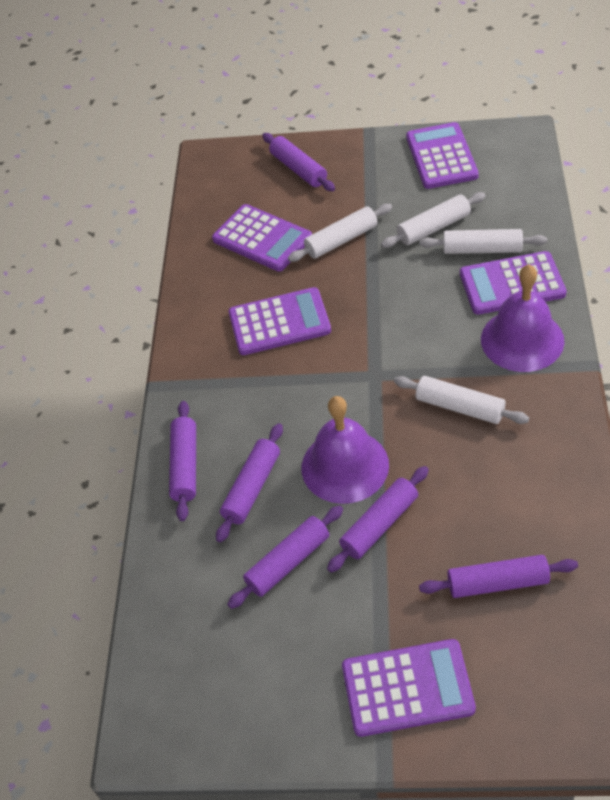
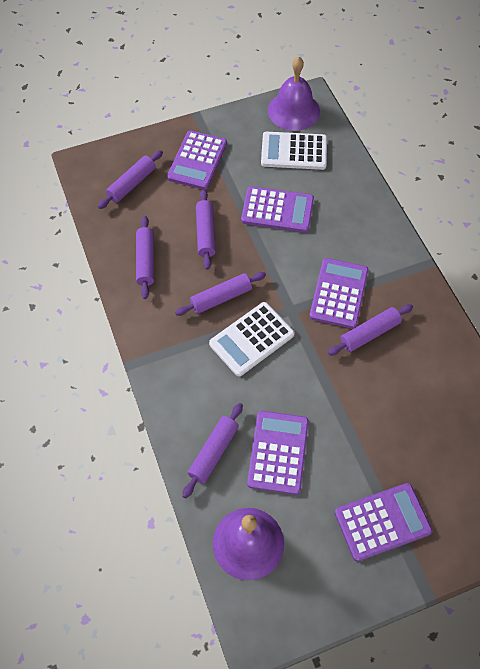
white calculator: 0 -> 2
white rolling pin: 4 -> 0

